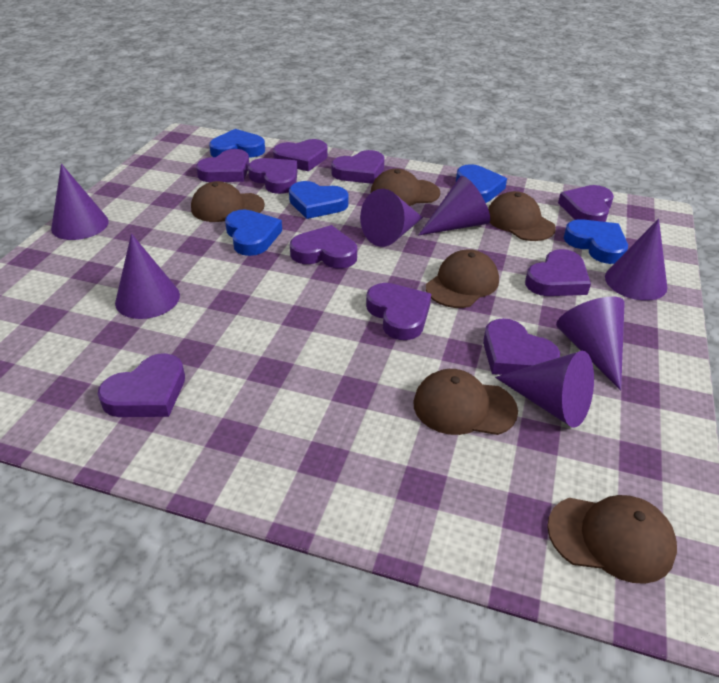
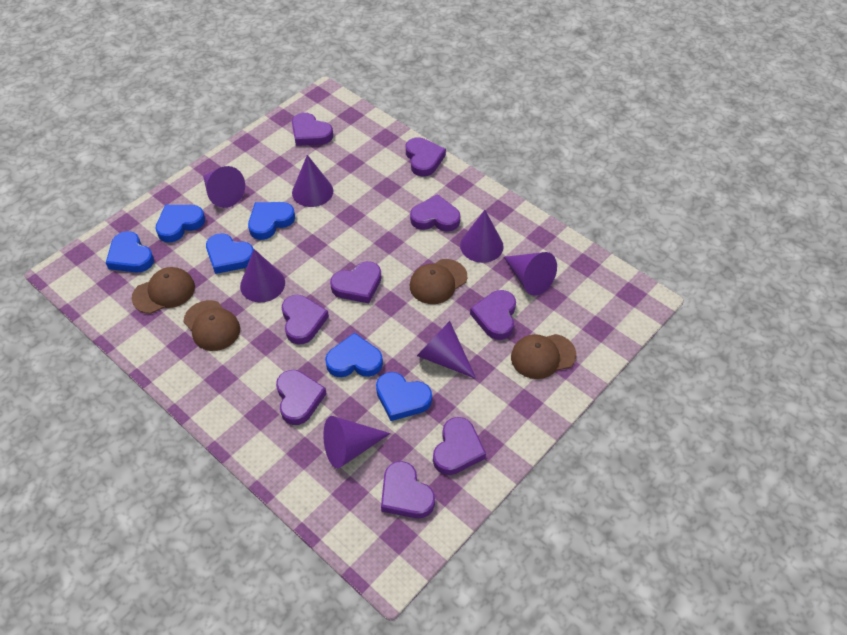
blue heart: 5 -> 6
brown cap: 6 -> 4
purple heart: 10 -> 9

